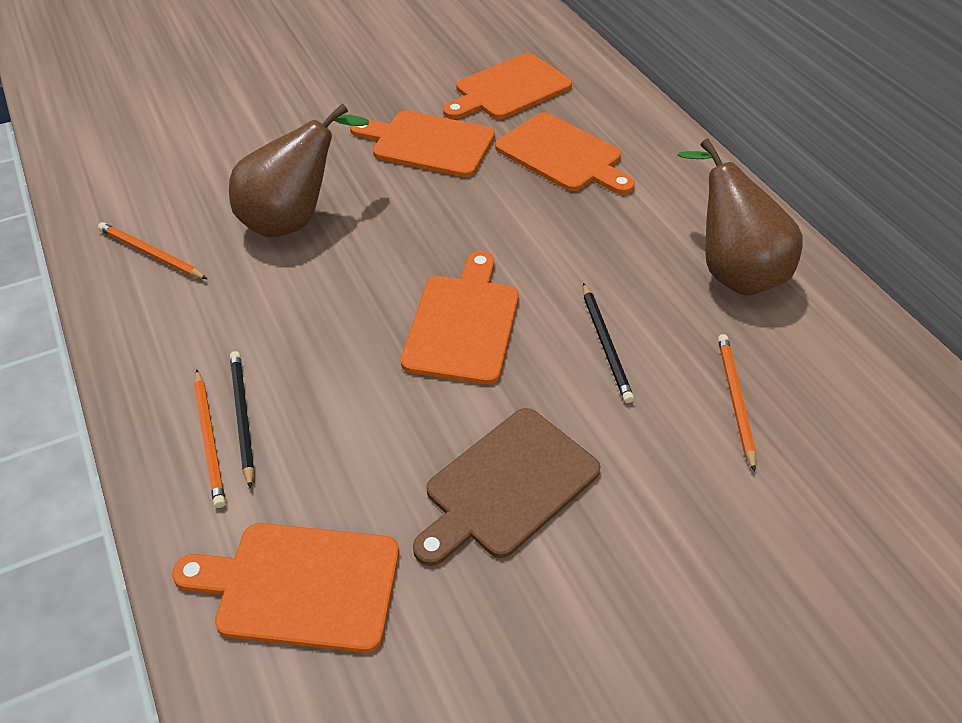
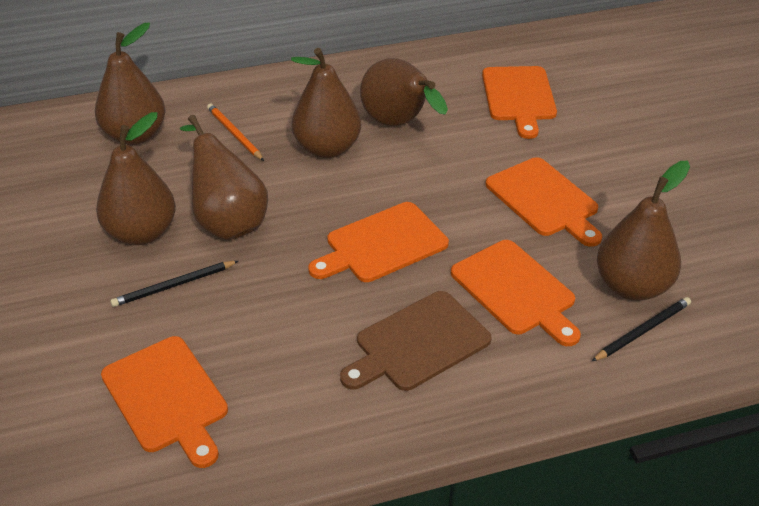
brown pear: 2 -> 6
orange pencil: 3 -> 1

